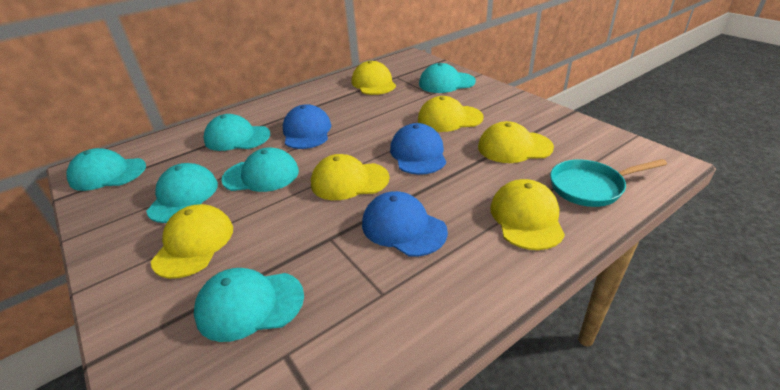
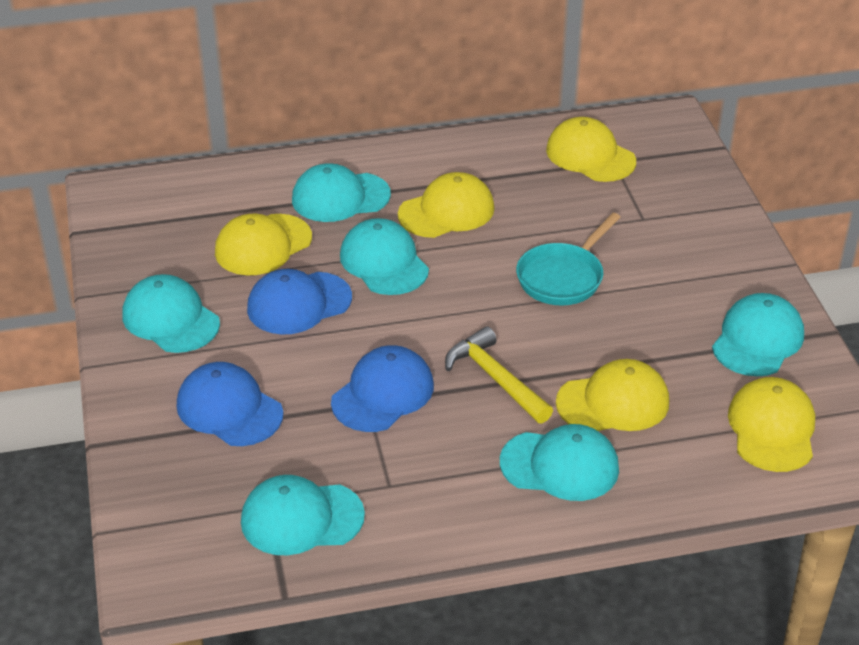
yellow cap: 6 -> 5
yellow hammer: 0 -> 1

